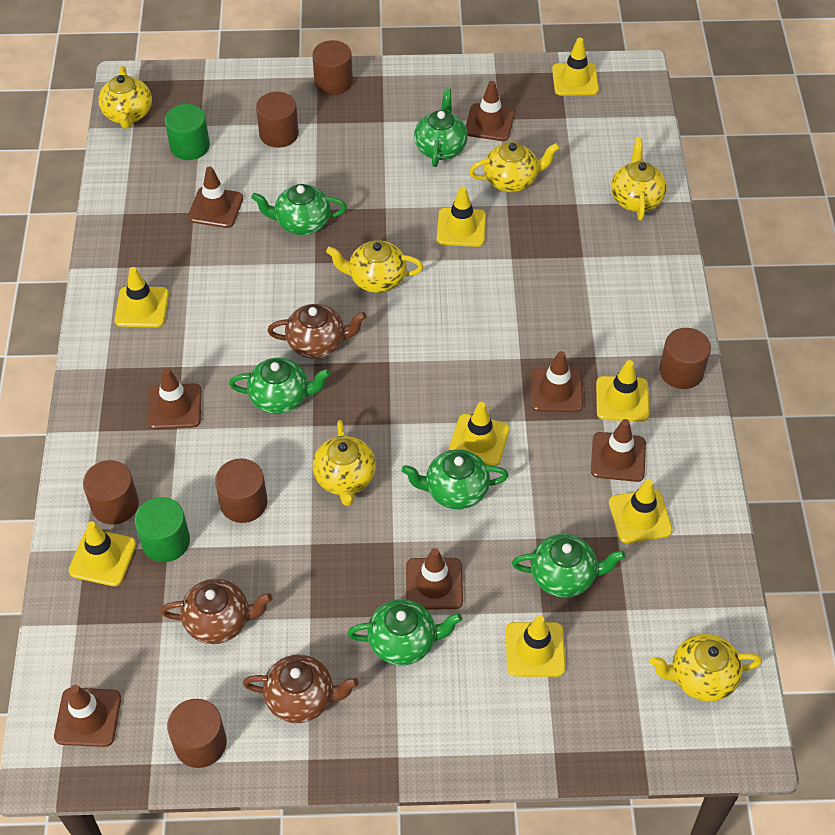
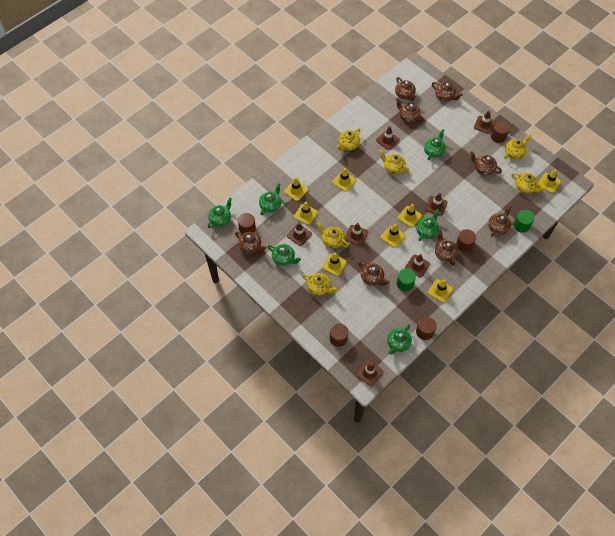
brown cylinder: 6 -> 5
brown teapot: 3 -> 8

